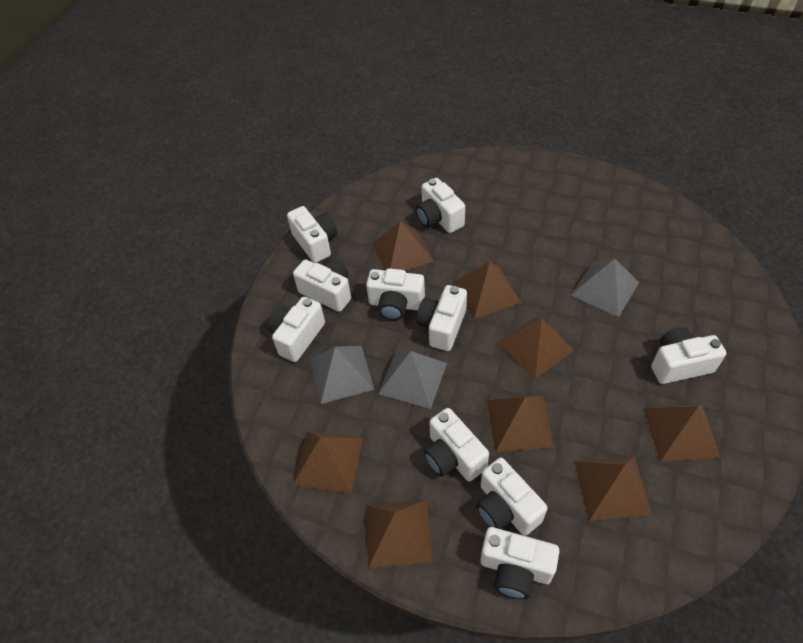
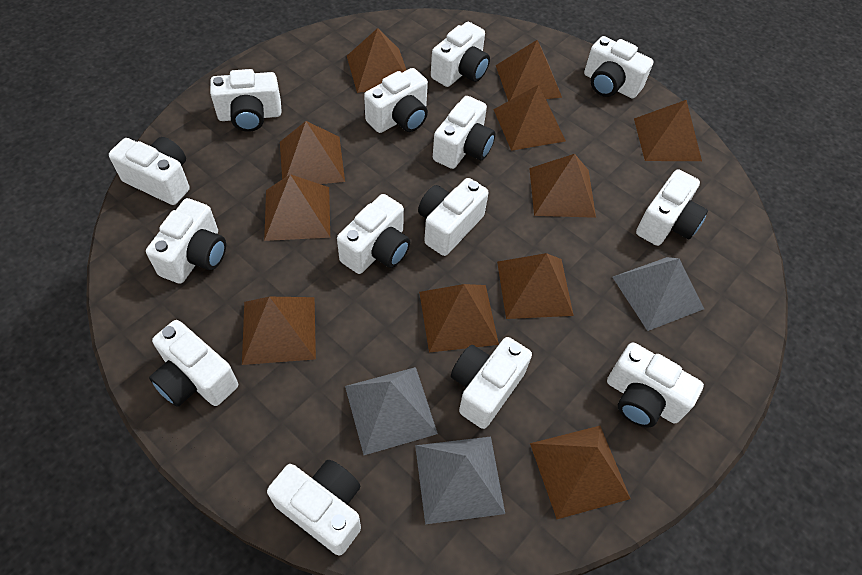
brown pyramid: 8 -> 11
white camera: 10 -> 14

